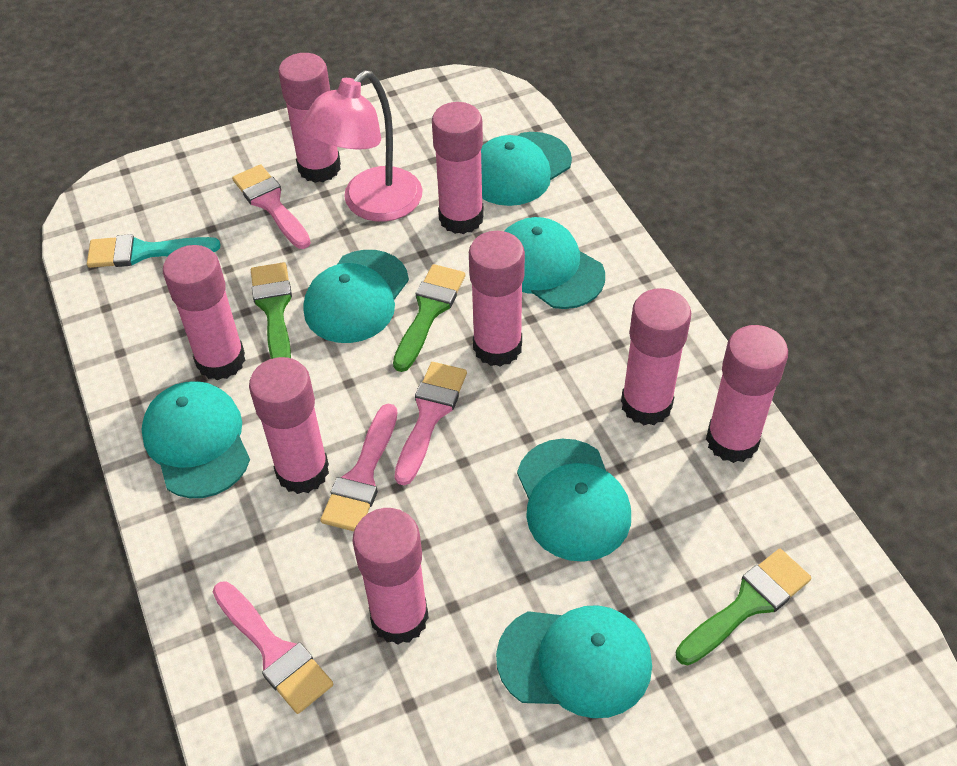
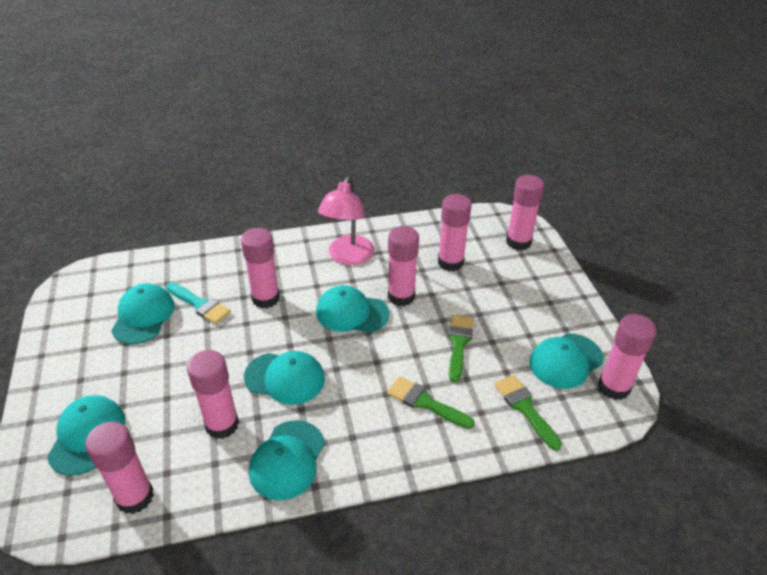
pink brush: 4 -> 0
pink glue stick: 8 -> 7

